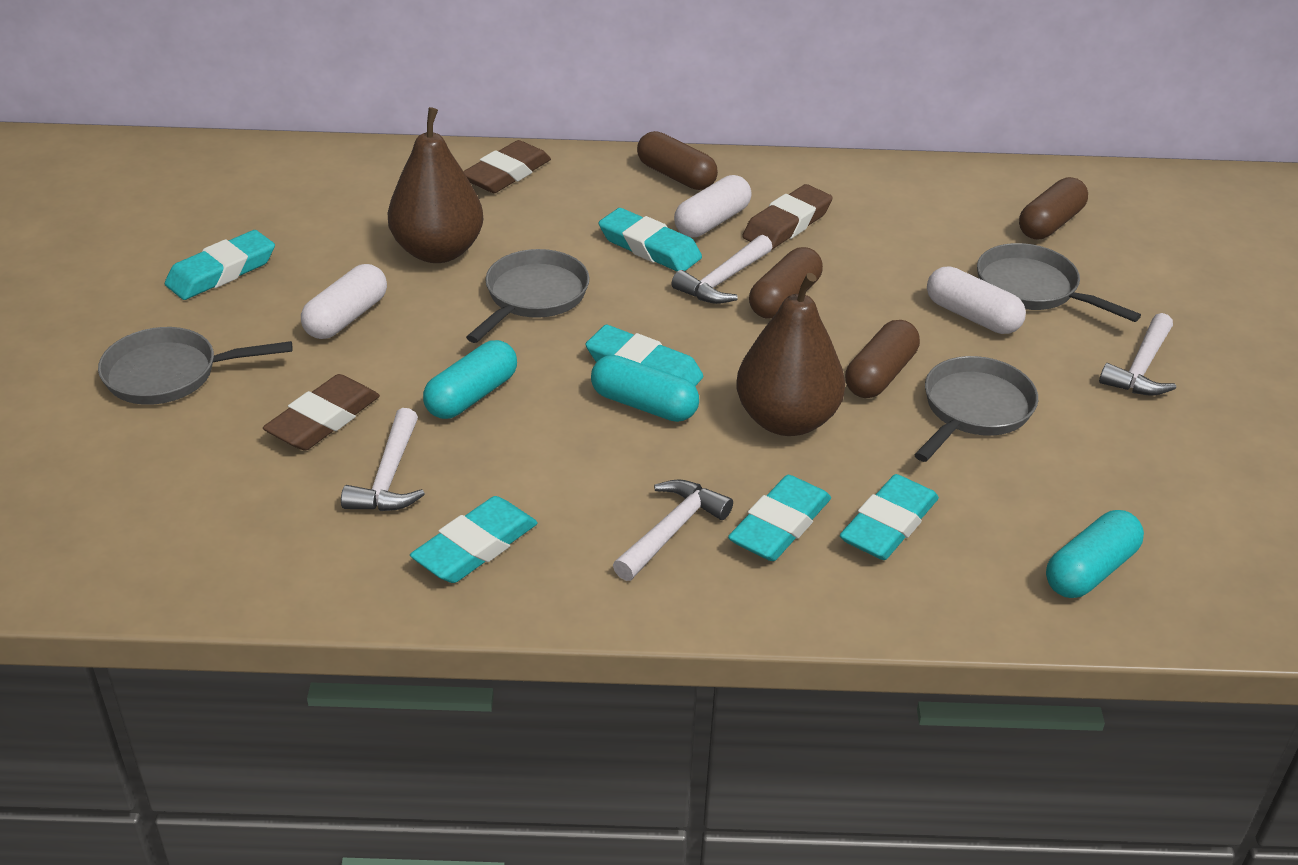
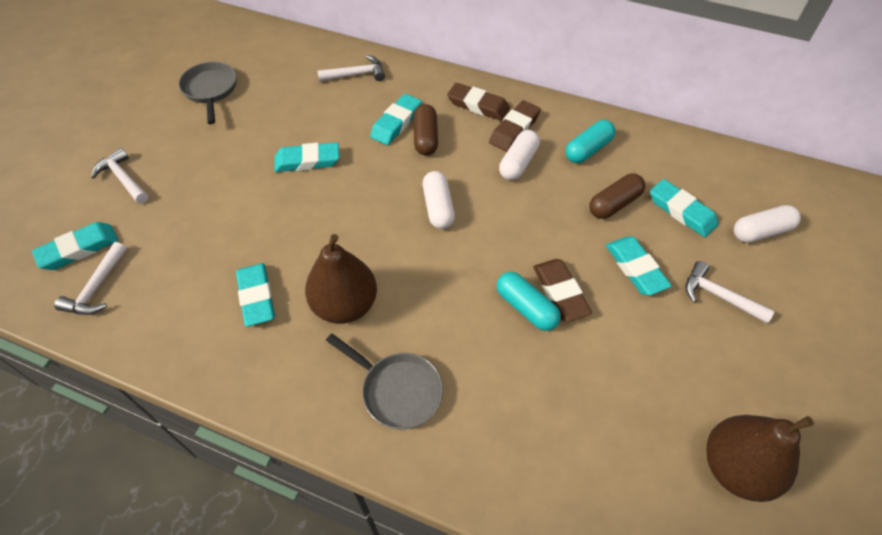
brown capsule: 4 -> 2
grey pan: 4 -> 2
turquoise capsule: 3 -> 2

